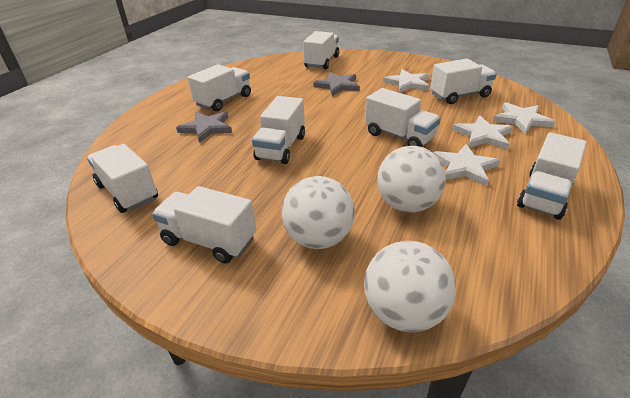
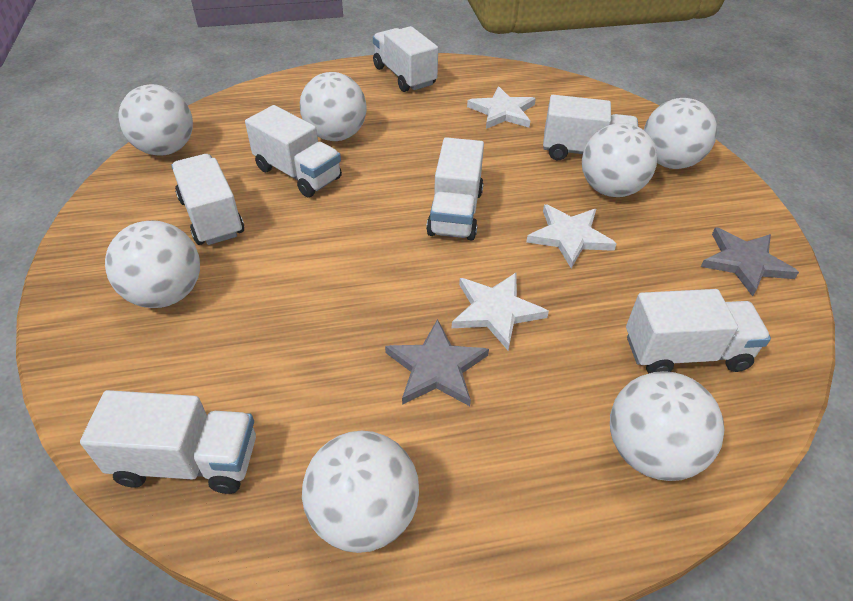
white ball: 3 -> 7
white star: 4 -> 3
white truck: 8 -> 7

